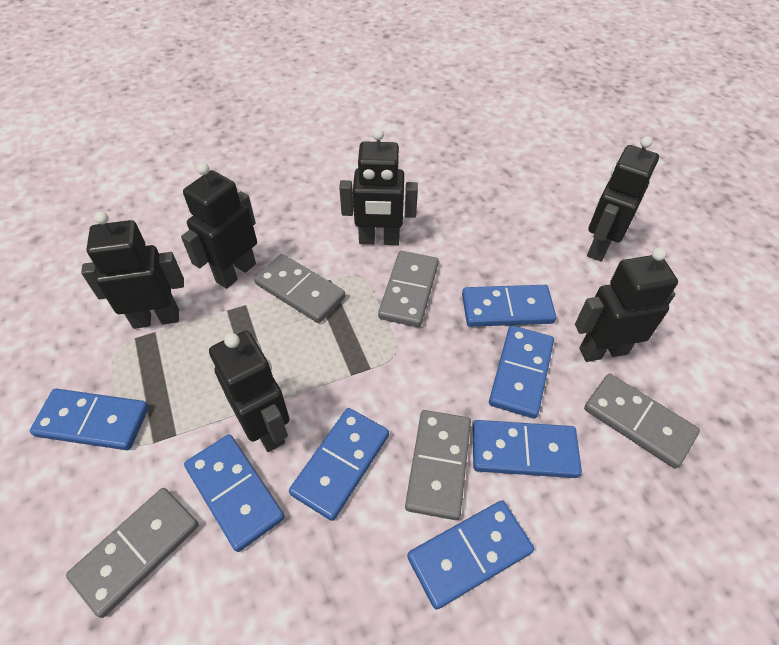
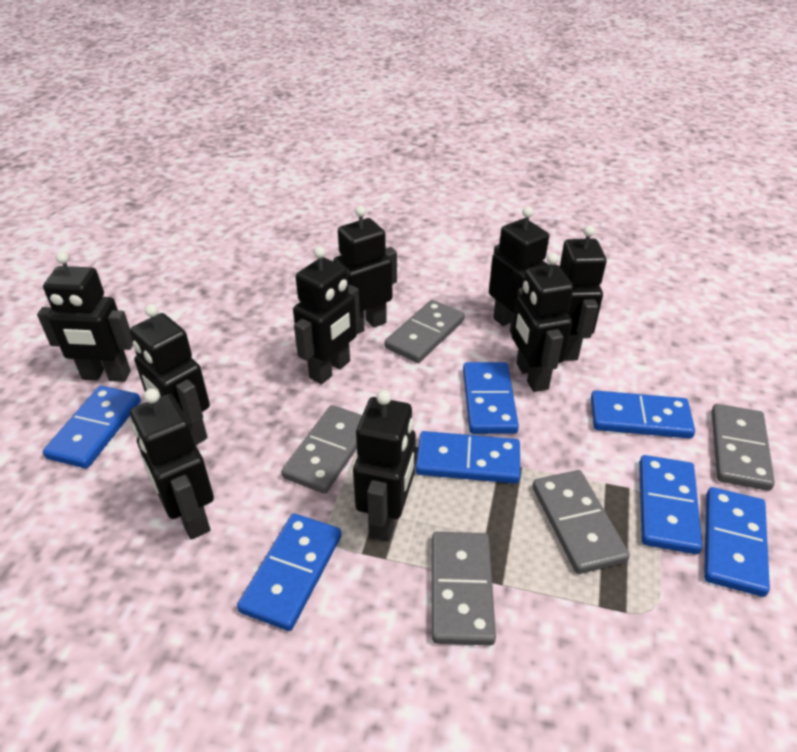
black robot: 6 -> 9

